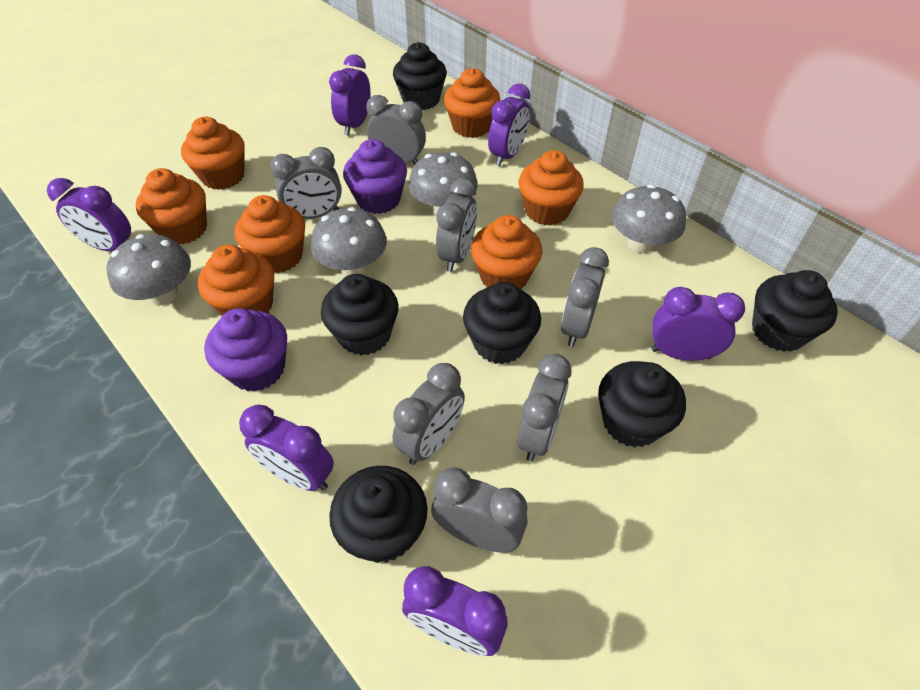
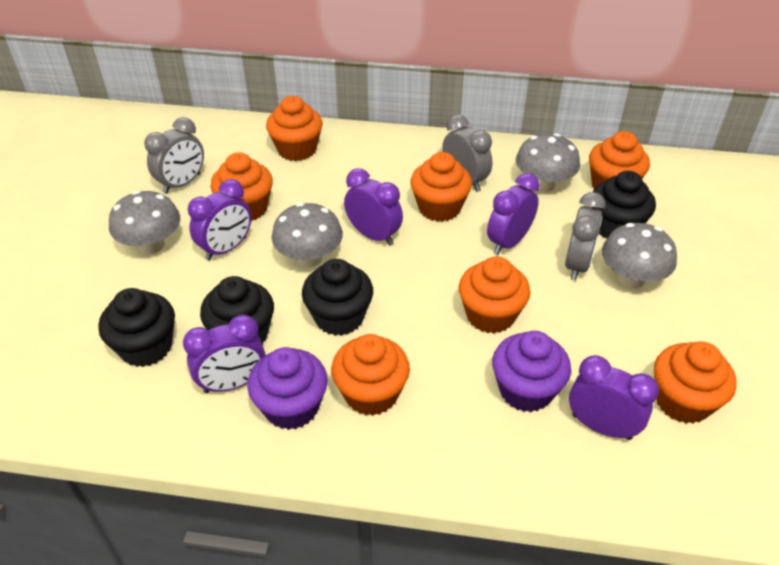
black cupcake: 6 -> 4
grey clock: 7 -> 3
purple clock: 6 -> 5

